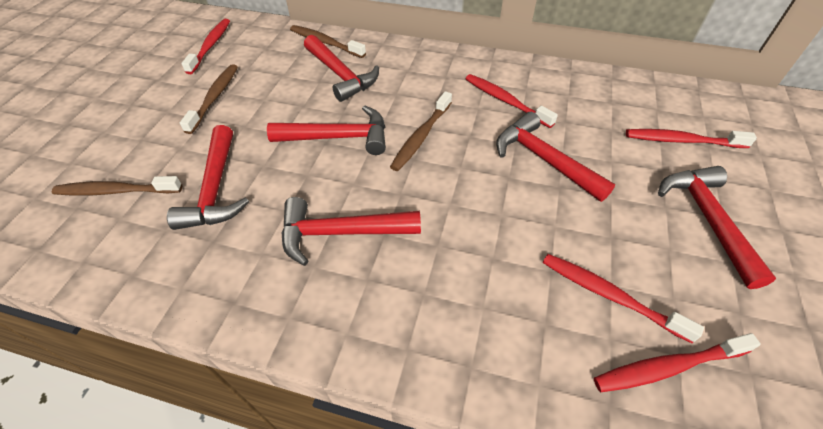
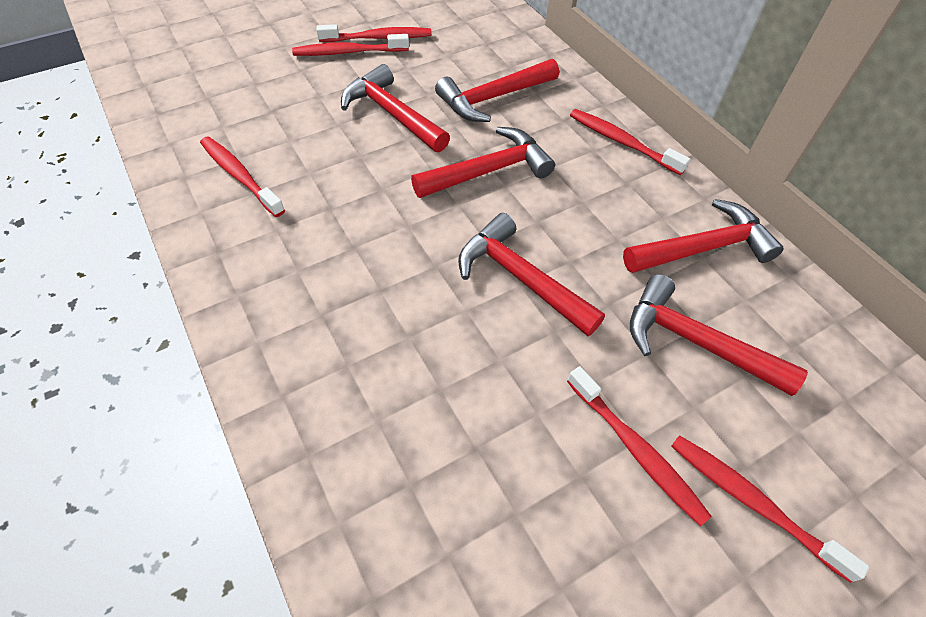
brown toothbrush: 4 -> 0
red toothbrush: 5 -> 6

